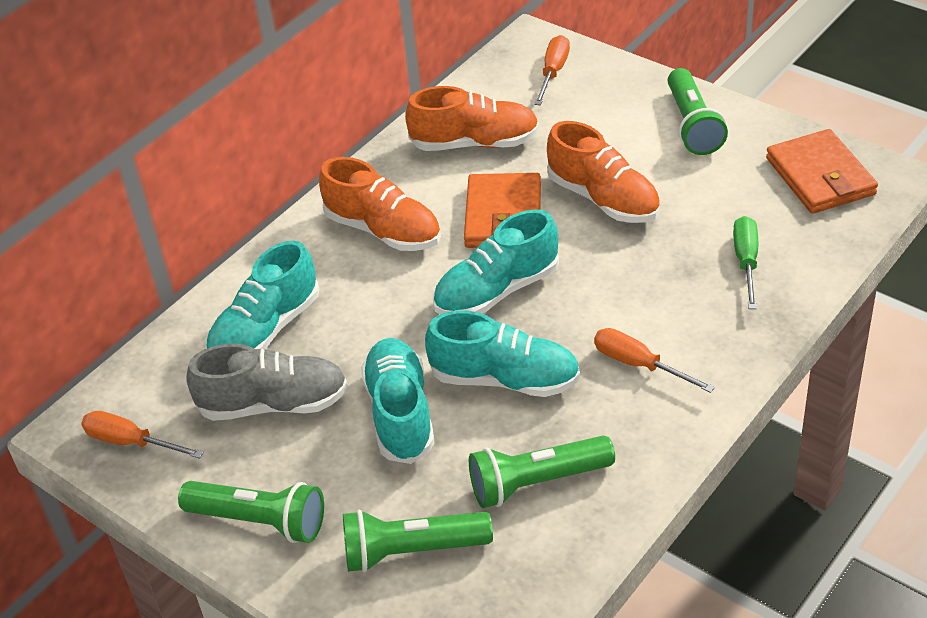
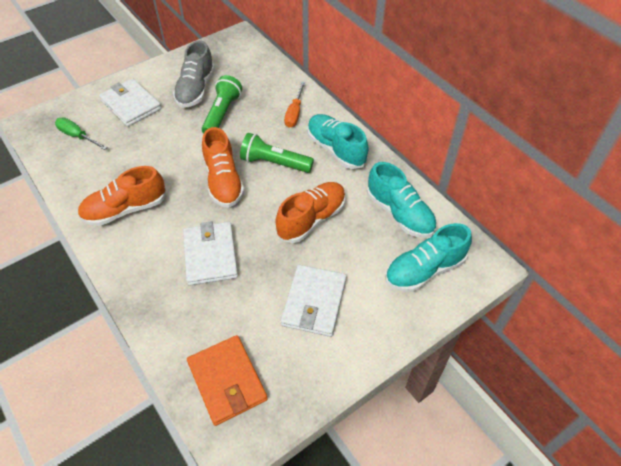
green flashlight: 4 -> 2
orange screwdriver: 3 -> 1
orange wallet: 2 -> 1
turquoise shoe: 4 -> 3
white wallet: 0 -> 3

